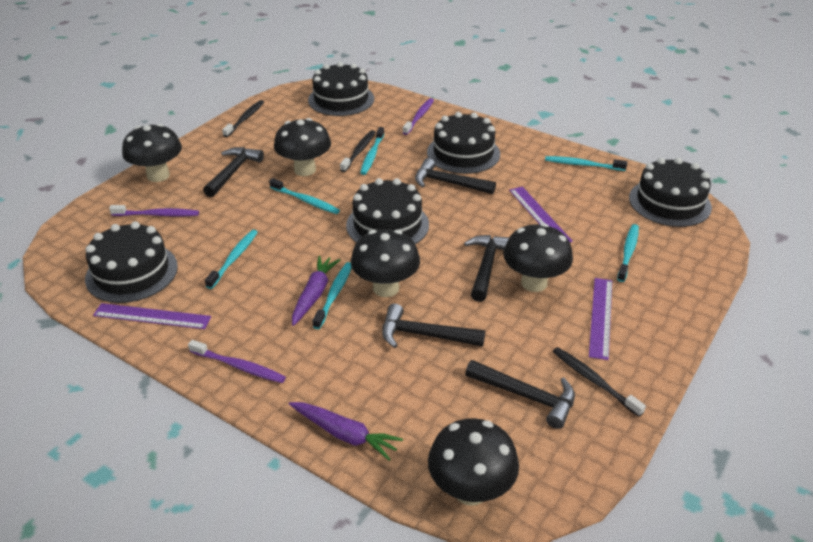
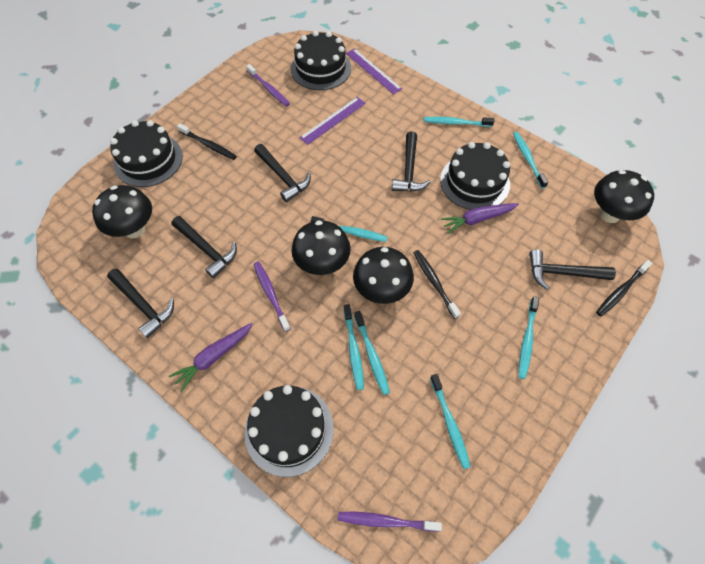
black cake: 5 -> 4
black mushroom: 5 -> 4
purple ruler: 3 -> 2
turquoise toothbrush: 6 -> 7

